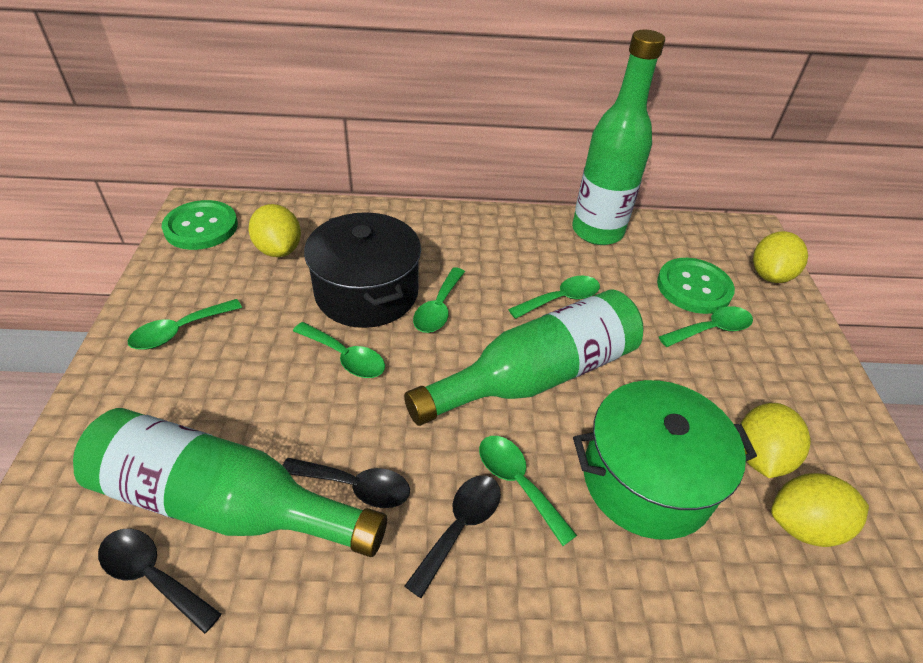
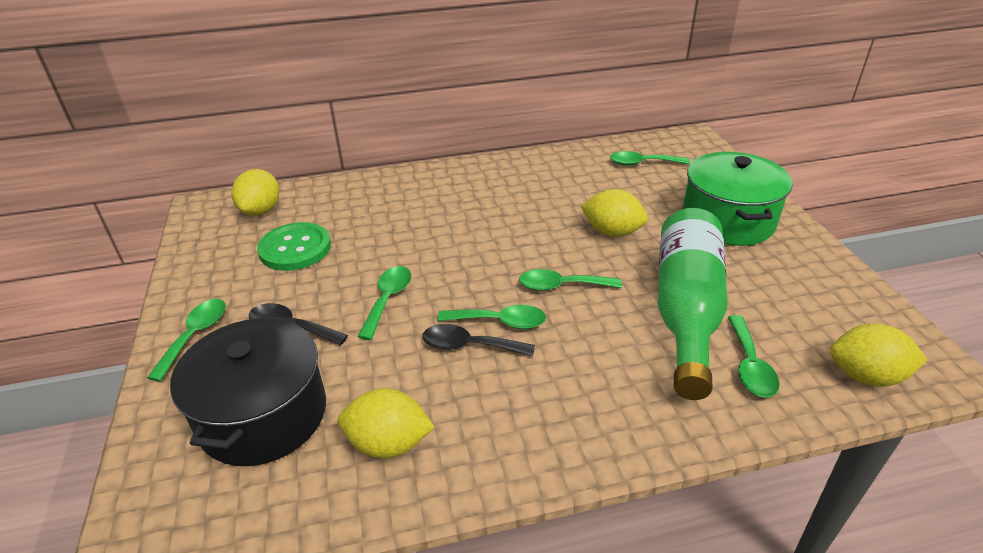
black spoon: 3 -> 2
green bottle: 3 -> 1
green button: 2 -> 1

